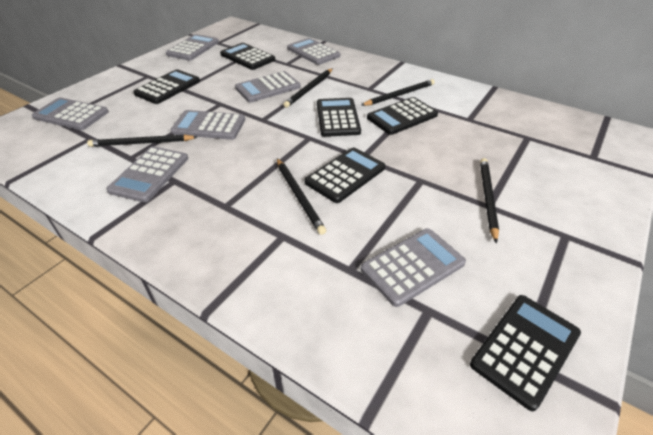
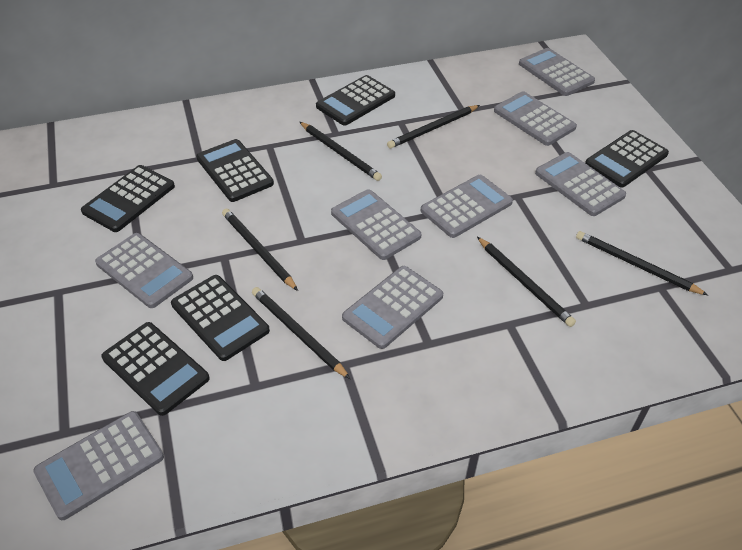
black pencil: 5 -> 6
grey calculator: 7 -> 8

